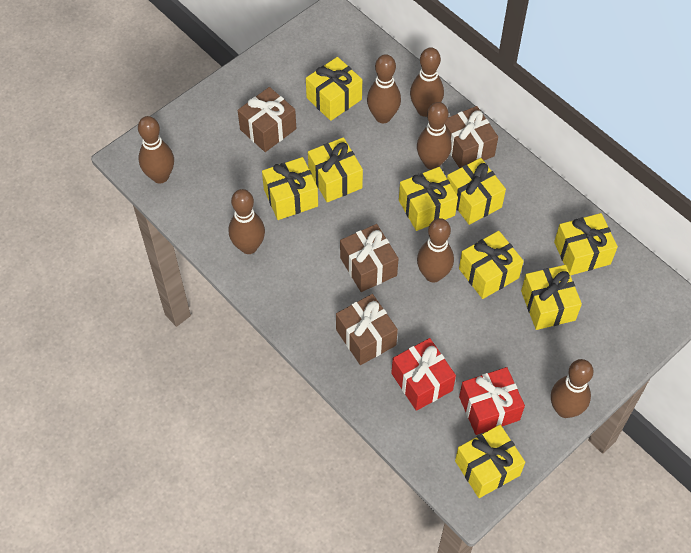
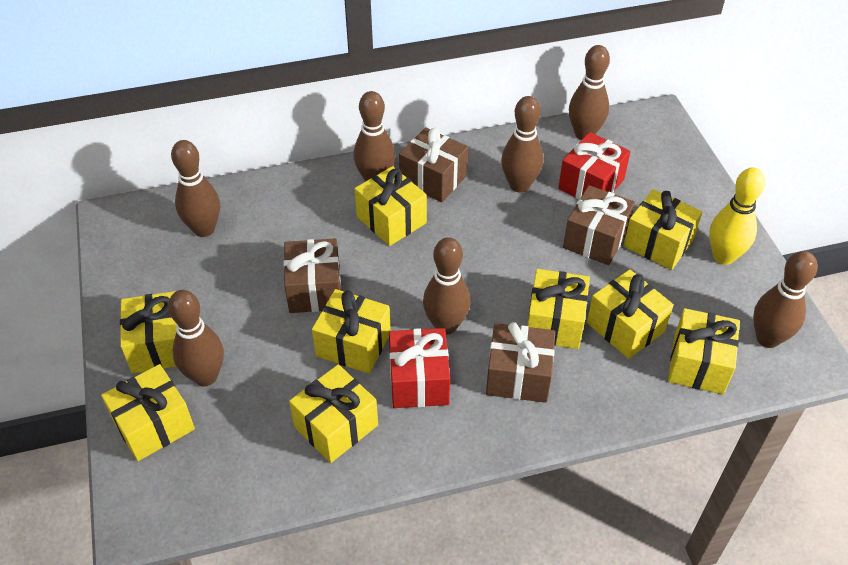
yellow bowling pin: 0 -> 1

